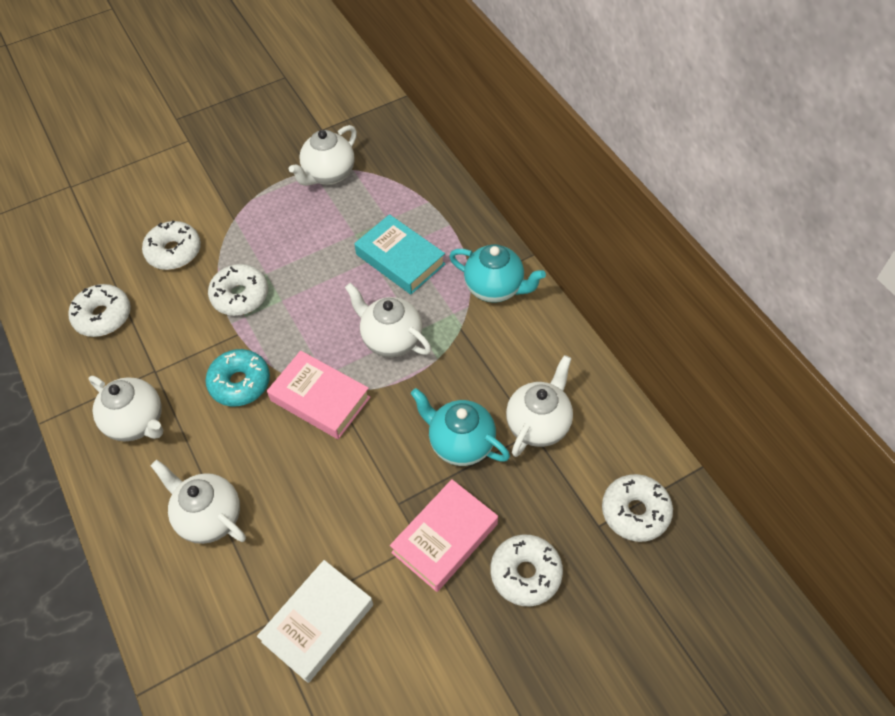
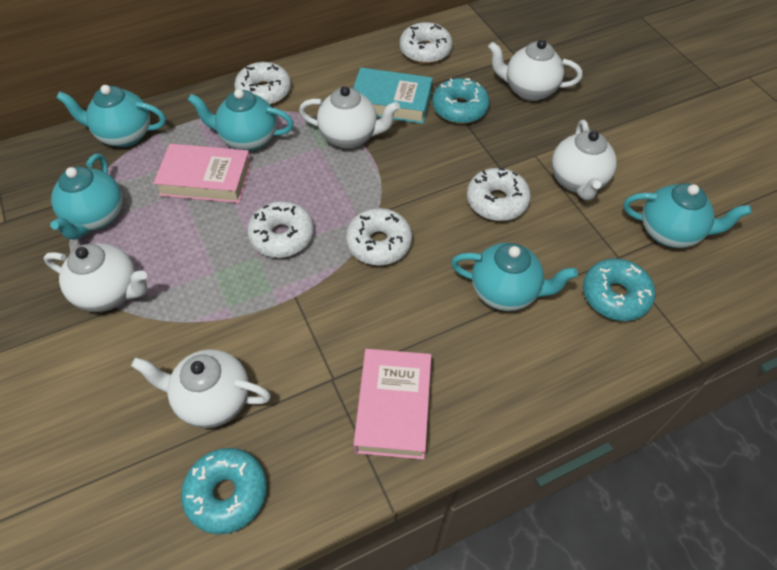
turquoise donut: 1 -> 3
turquoise teapot: 2 -> 5
white book: 1 -> 0

